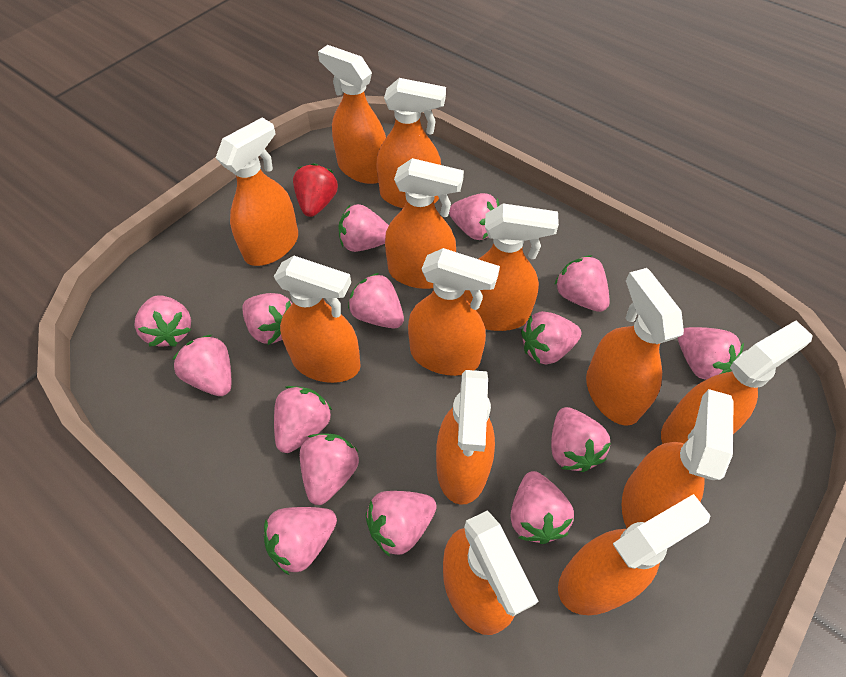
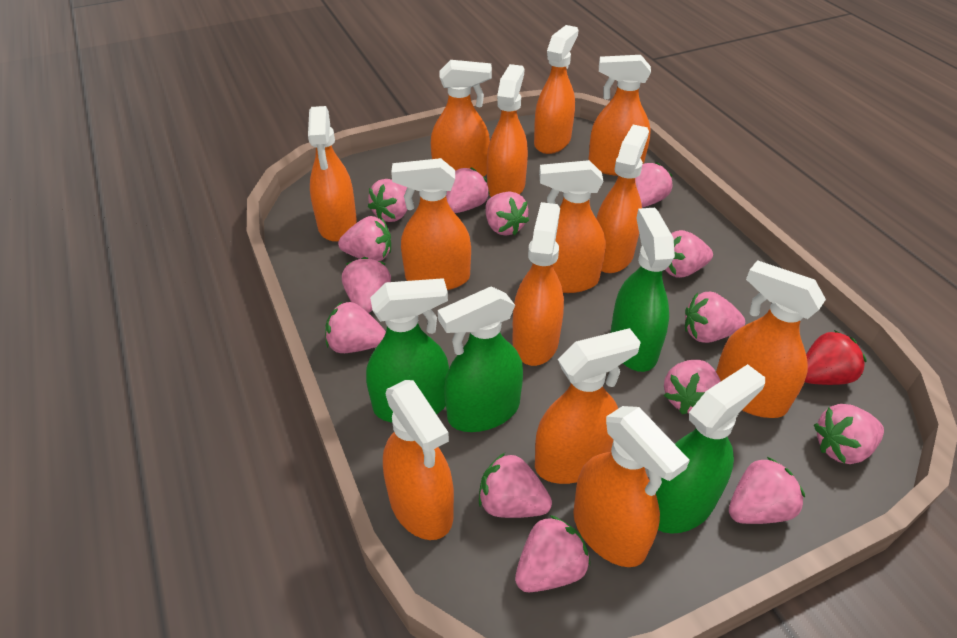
green spray bottle: 0 -> 4
pink strawberry: 15 -> 14

